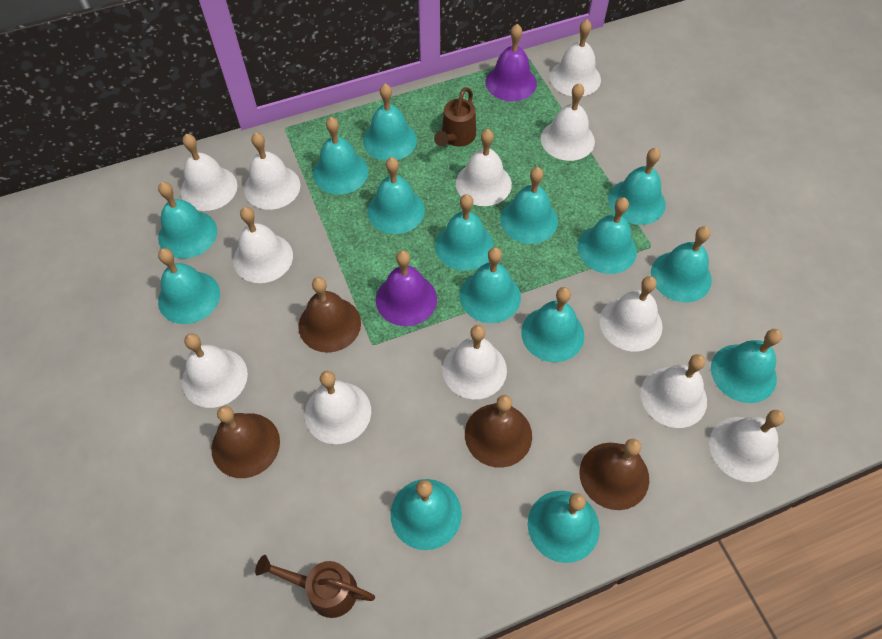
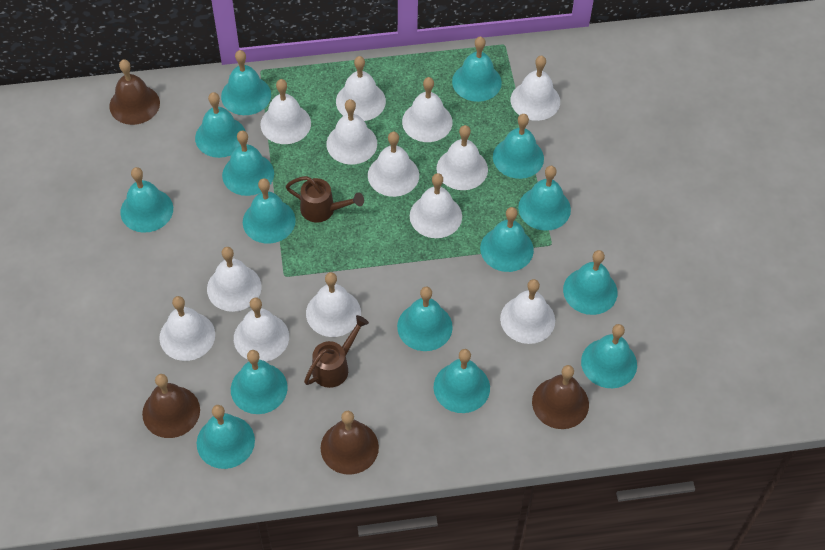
purple bell: 2 -> 0
white bell: 12 -> 13

